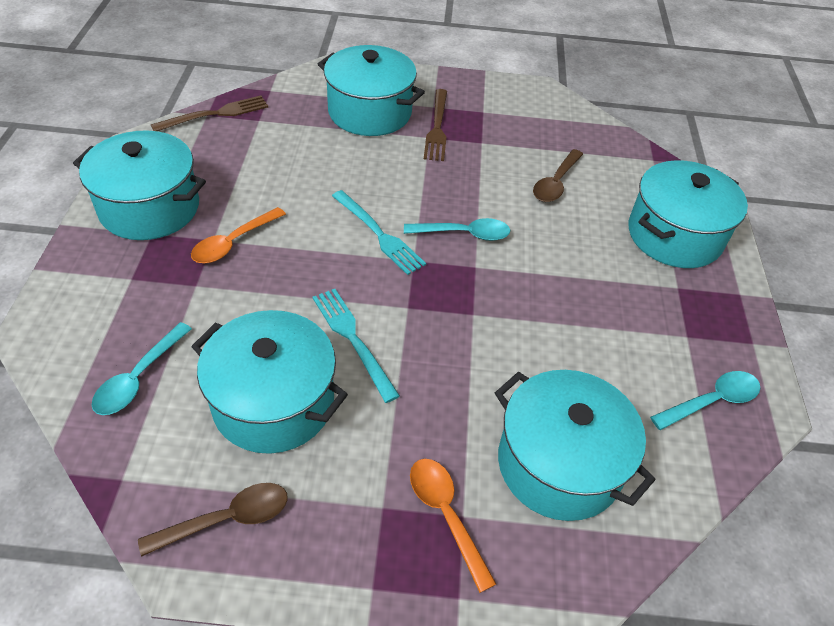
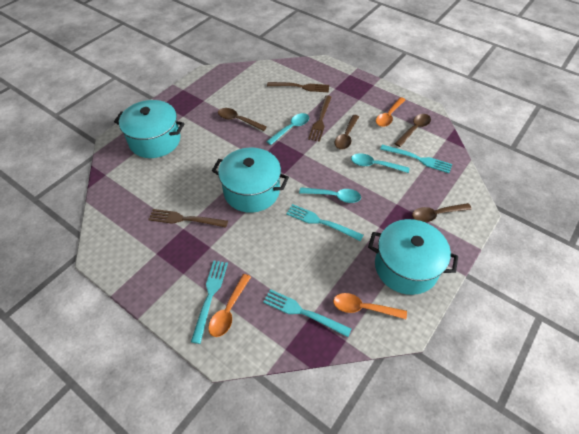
brown fork: 2 -> 3
brown spoon: 2 -> 4
orange spoon: 2 -> 3
turquoise fork: 2 -> 4
turquoise pot: 5 -> 3

